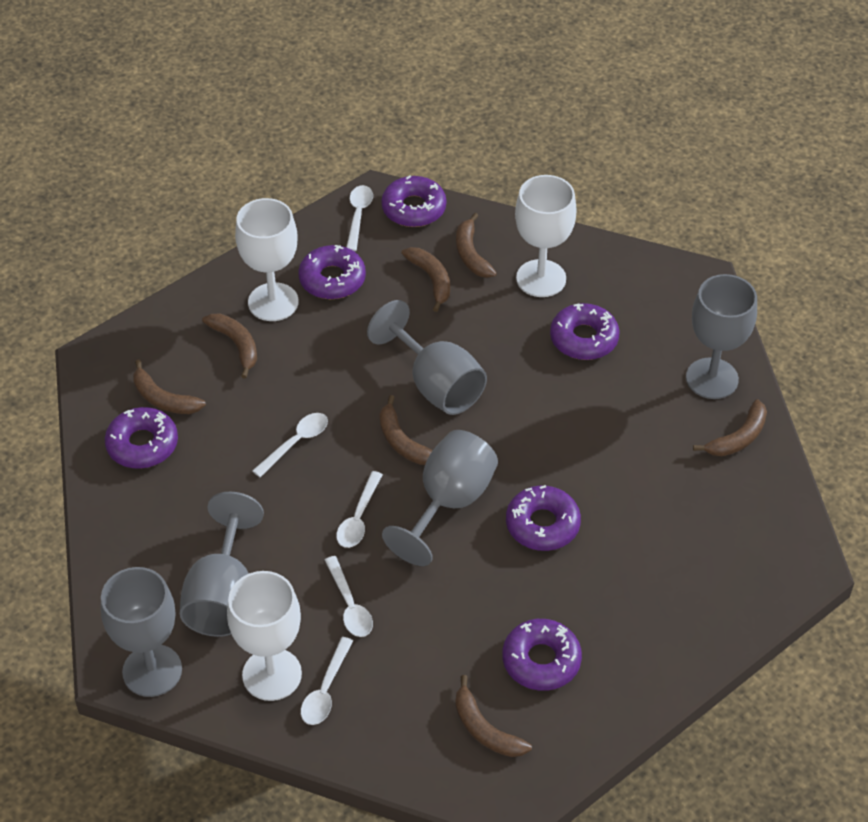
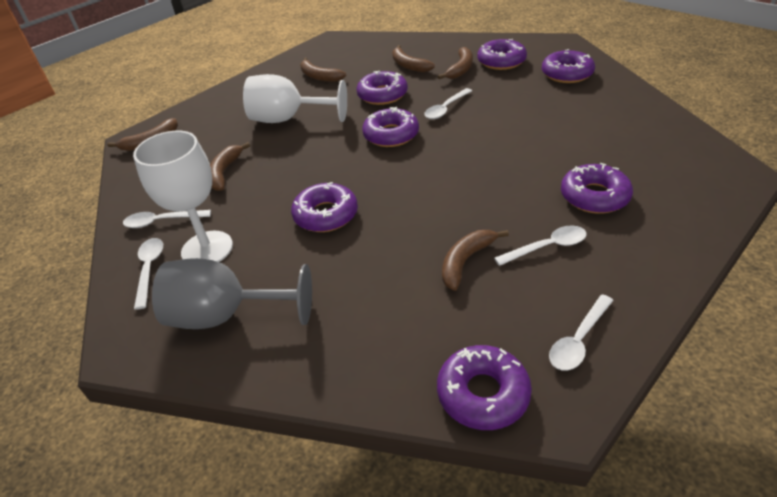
brown banana: 7 -> 6
grey goblet: 5 -> 1
purple donut: 6 -> 7
white goblet: 3 -> 2

